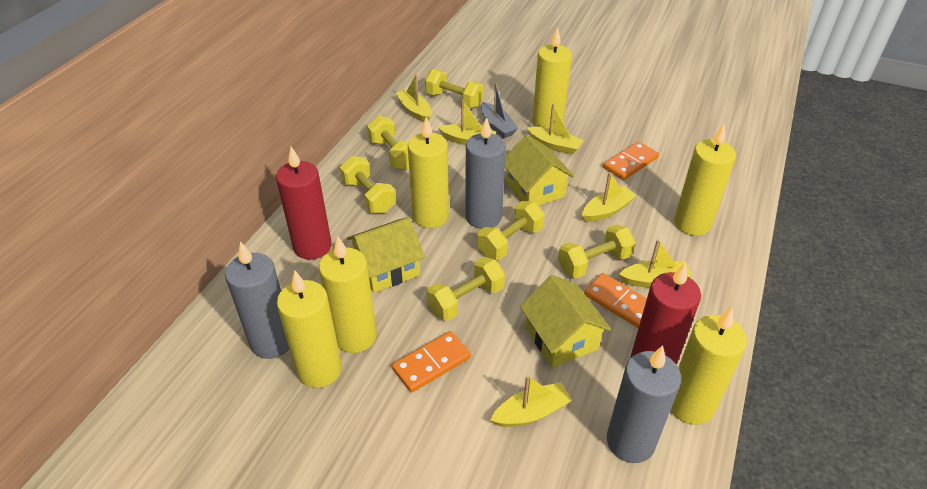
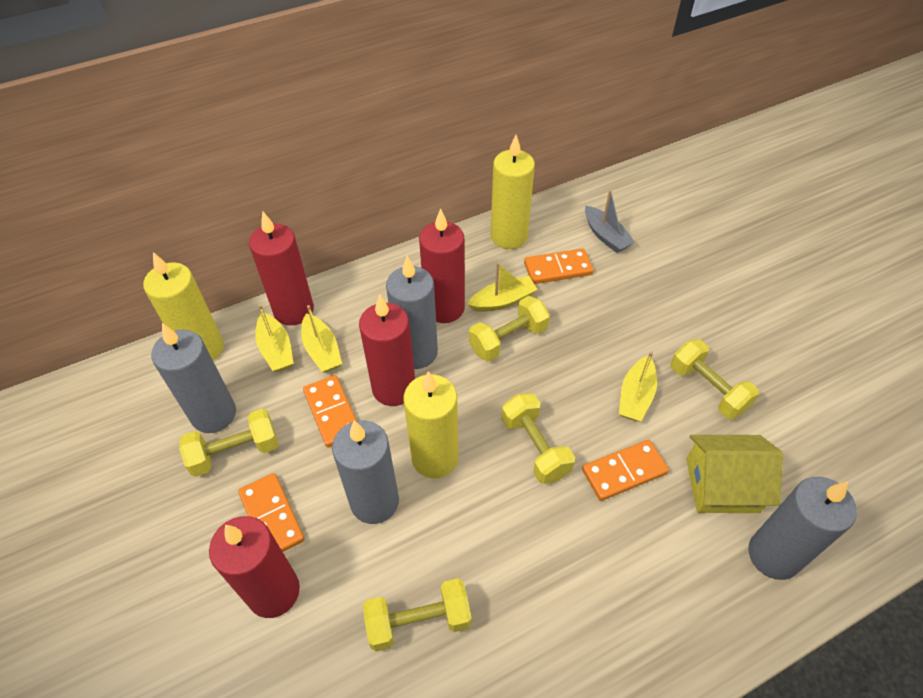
grey candle: 3 -> 4
orange domino: 3 -> 4
red candle: 2 -> 4
yellow boat: 6 -> 4
yellow candle: 6 -> 3
yellow dumbbell: 6 -> 5
yellow house: 3 -> 1

